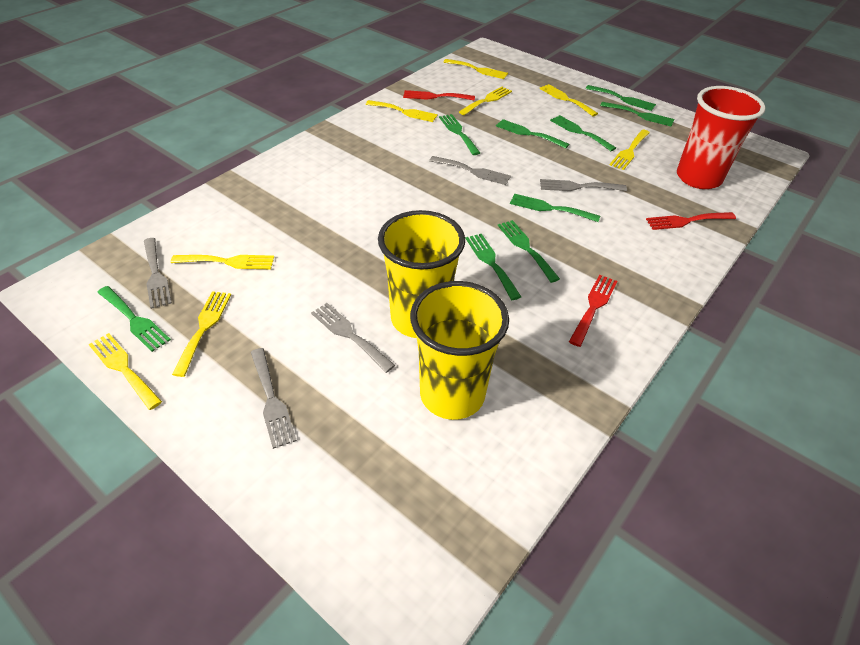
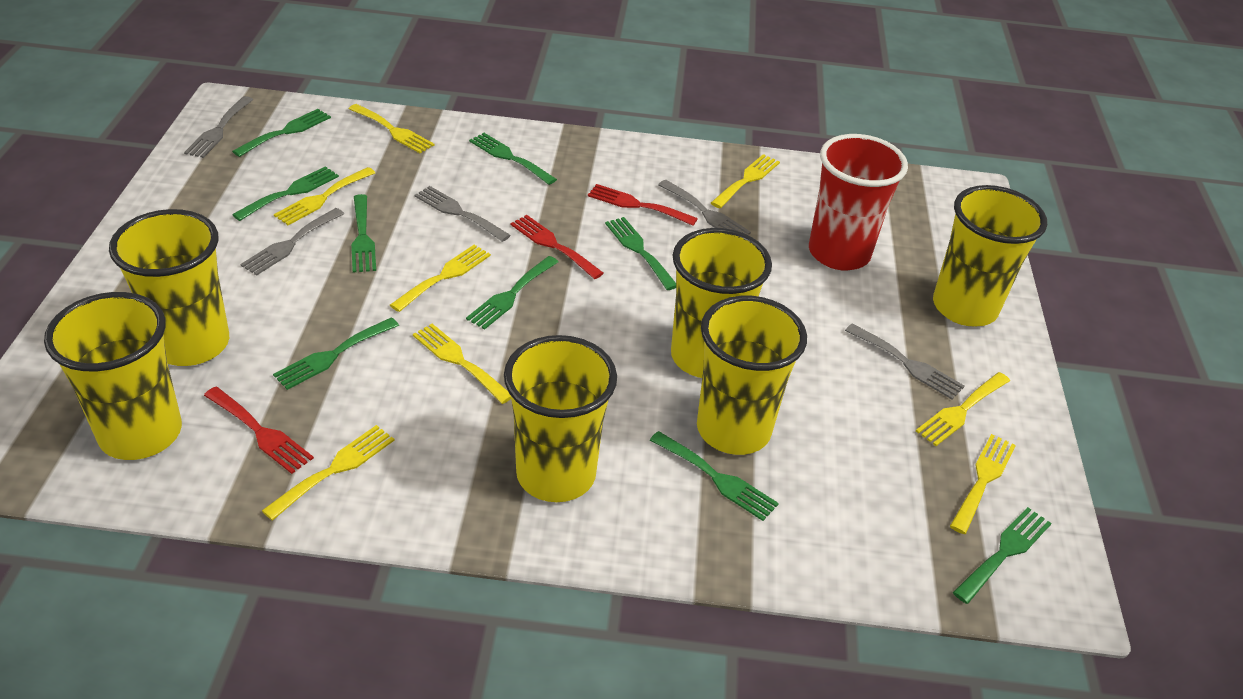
yellow cup: 2 -> 6

